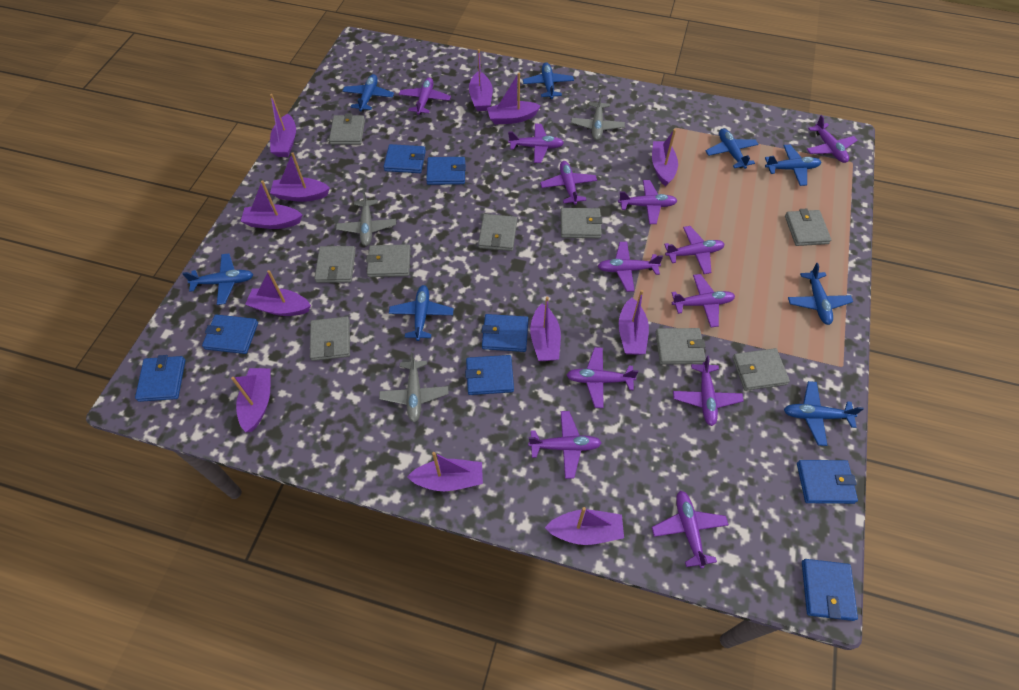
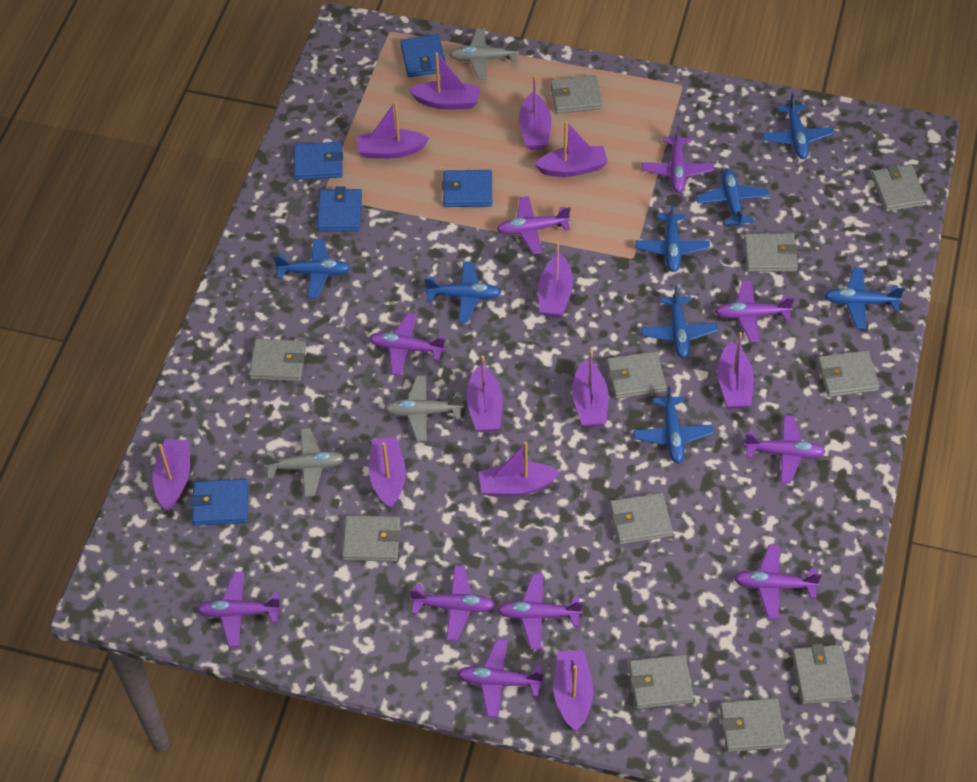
blue wallet: 8 -> 5
grey wallet: 9 -> 11
purple plane: 12 -> 10

